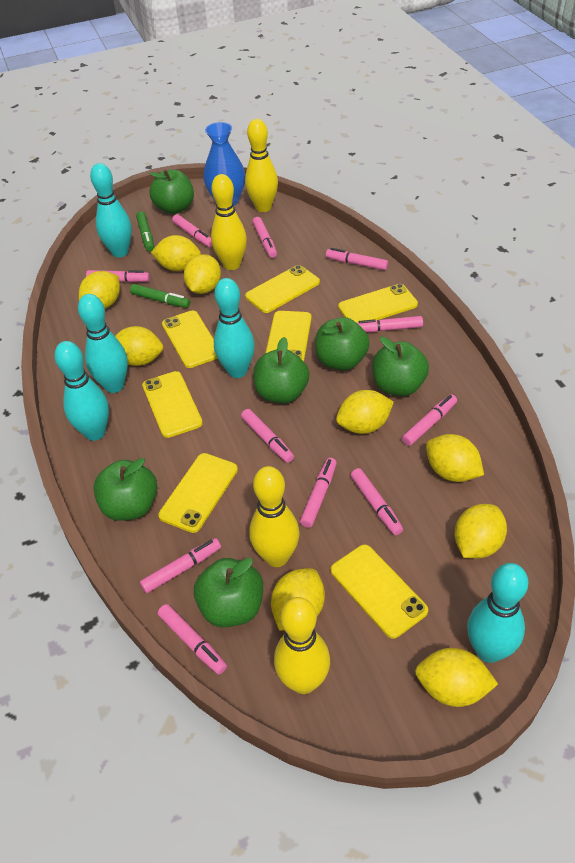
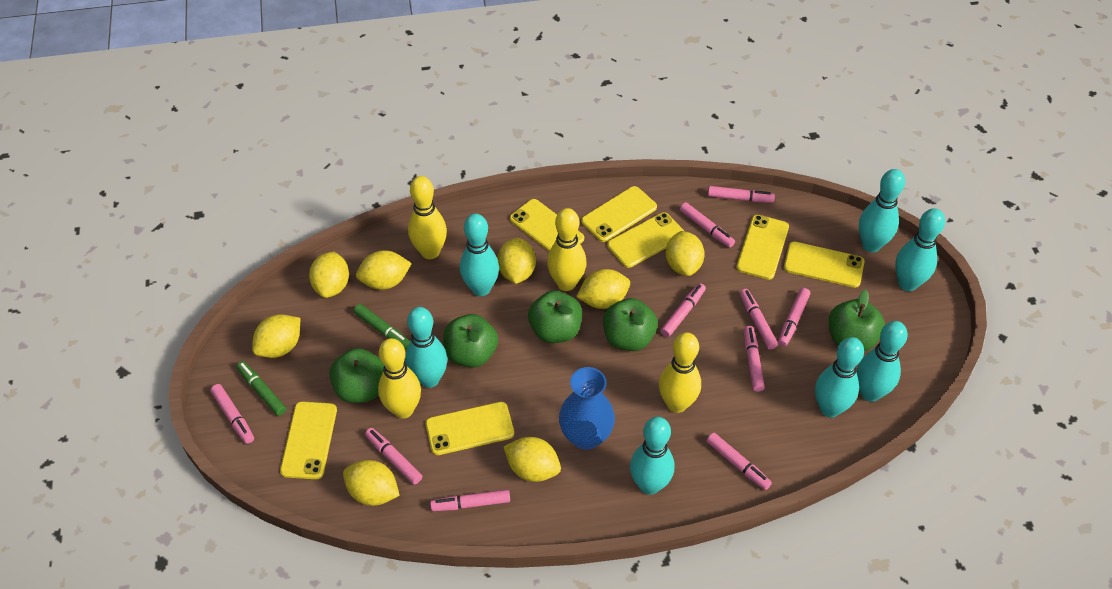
green apple: 6 -> 5
pink marker: 11 -> 10
turquoise bowling pin: 5 -> 7
yellow lemon: 9 -> 8

